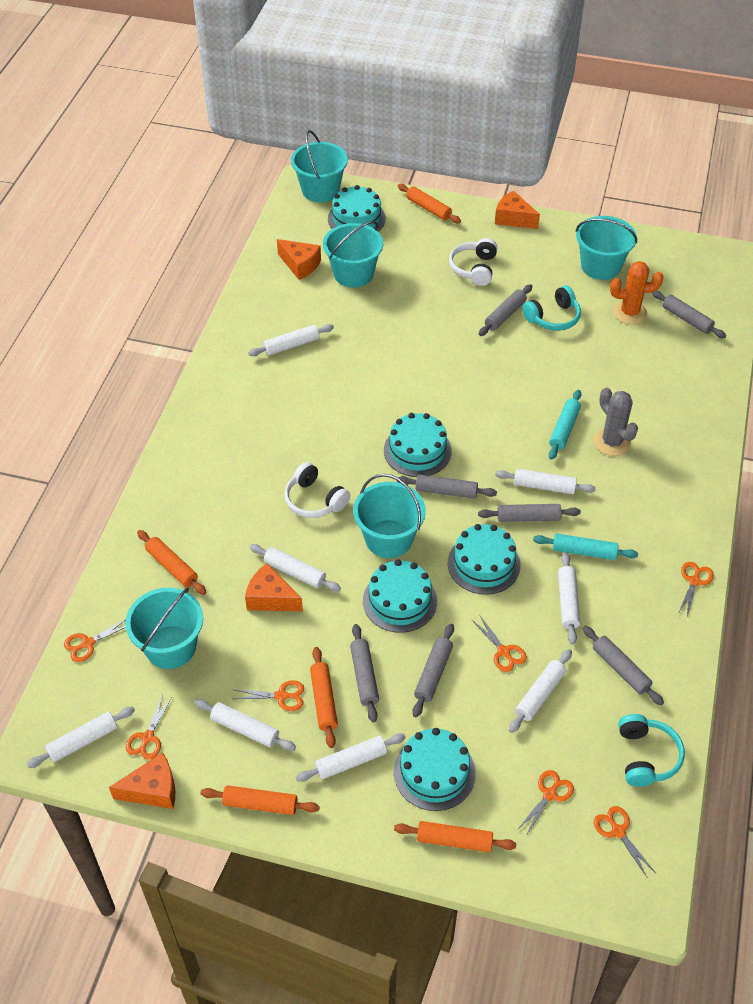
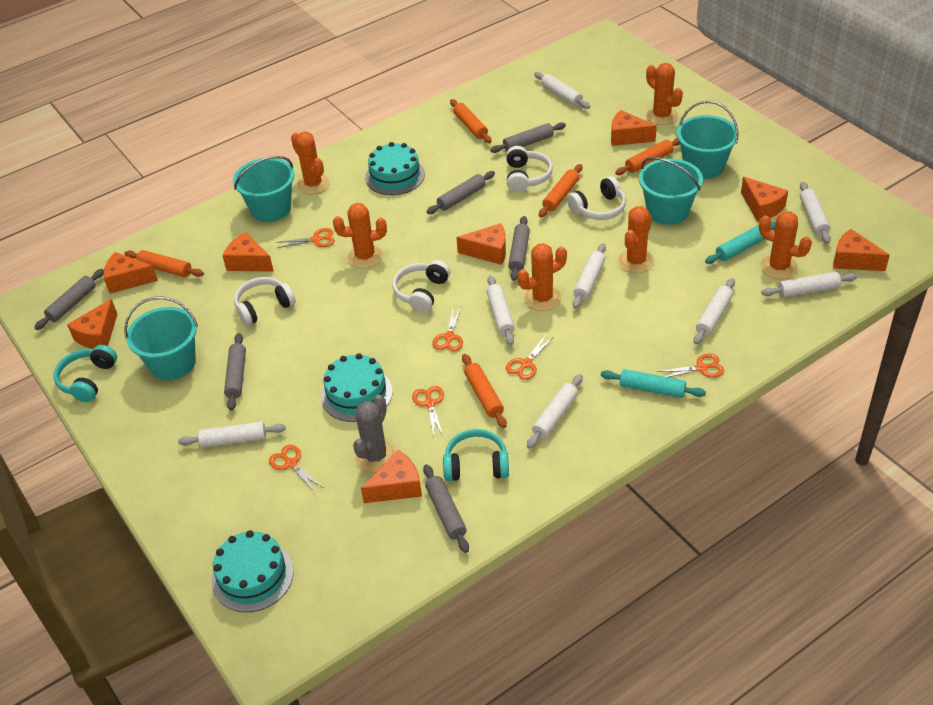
grey rolling pin: 7 -> 6
orange cactus: 1 -> 6
orange cheese: 4 -> 8
orange scissors: 7 -> 6
turquoise bucket: 5 -> 4
turquoise cake: 5 -> 3
white headphones: 2 -> 4

